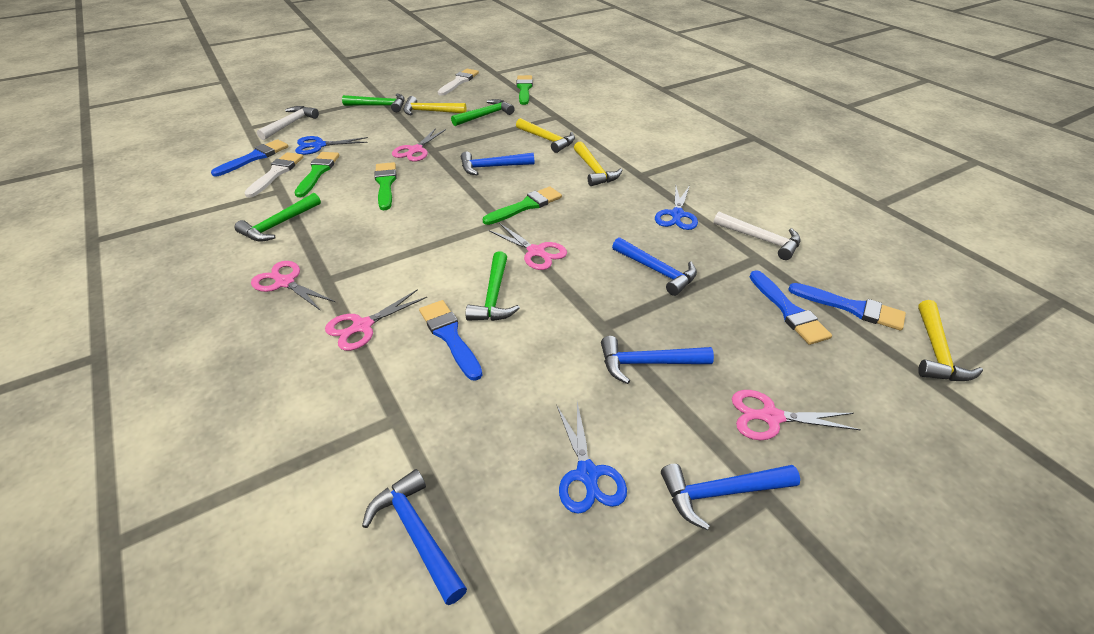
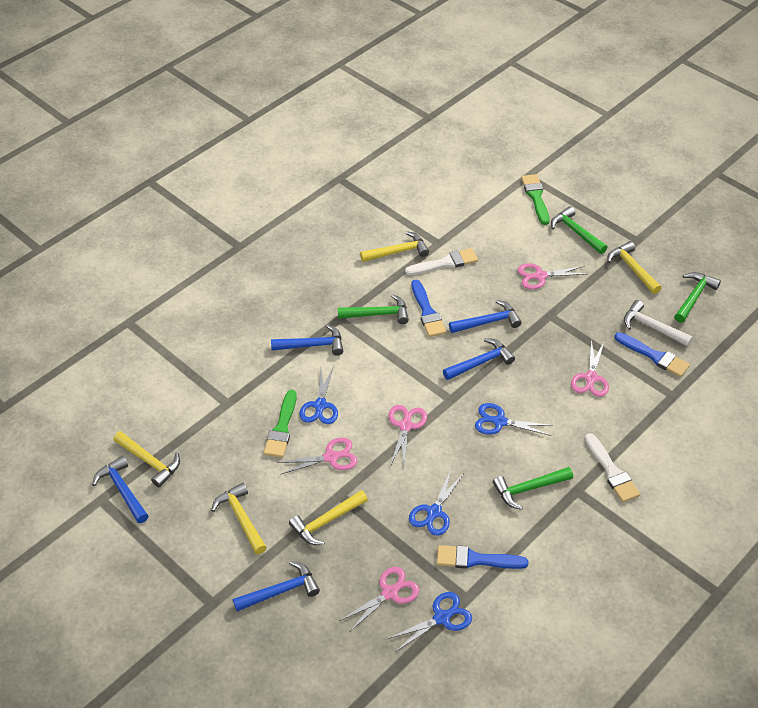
blue brush: 4 -> 3
blue scissors: 3 -> 4
green brush: 4 -> 2
white hammer: 2 -> 1
yellow hammer: 4 -> 5

